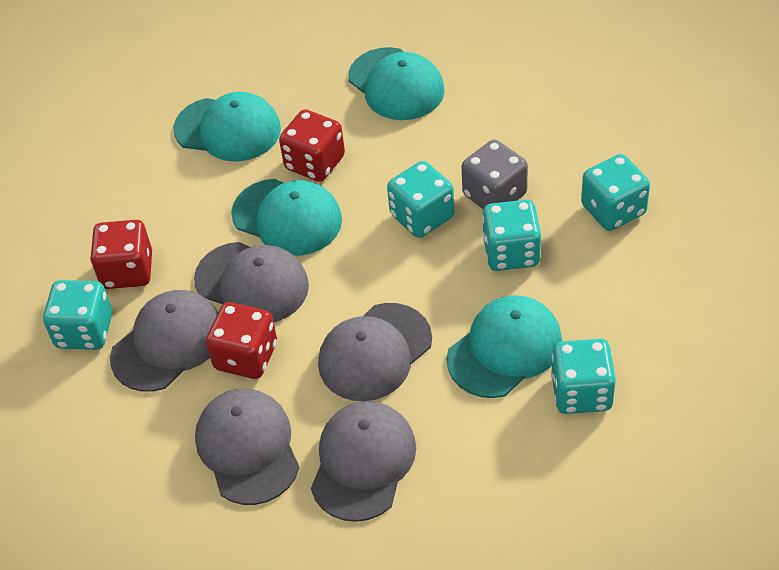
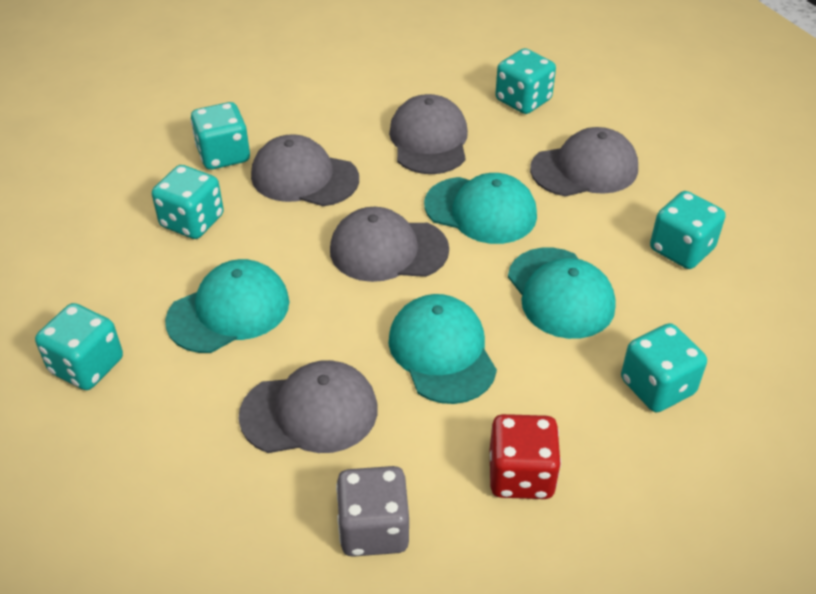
red dice: 3 -> 1
turquoise dice: 5 -> 6

